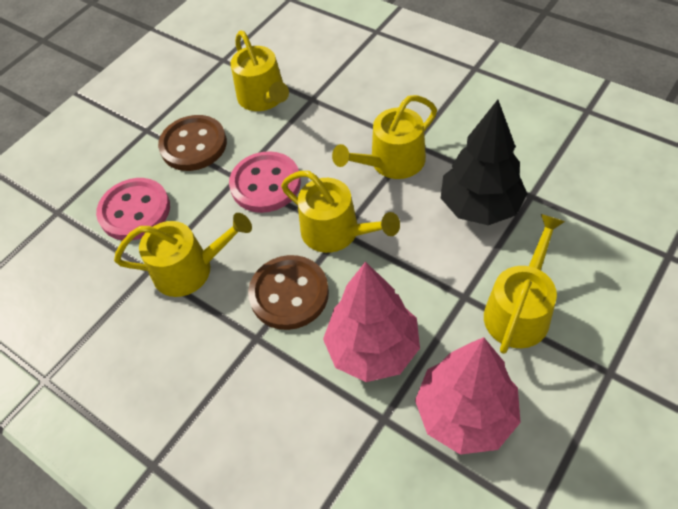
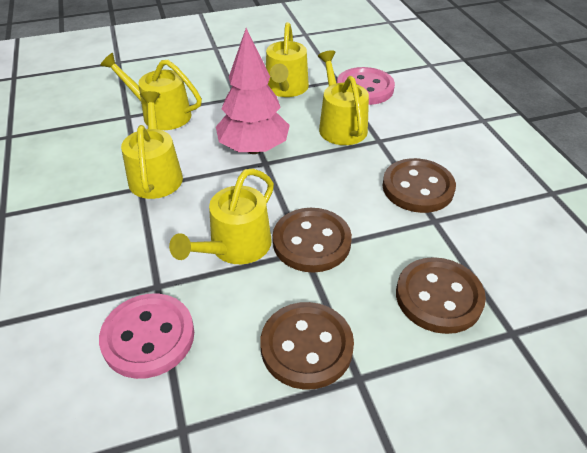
black tree: 1 -> 0
brown button: 2 -> 4
pink tree: 2 -> 1

